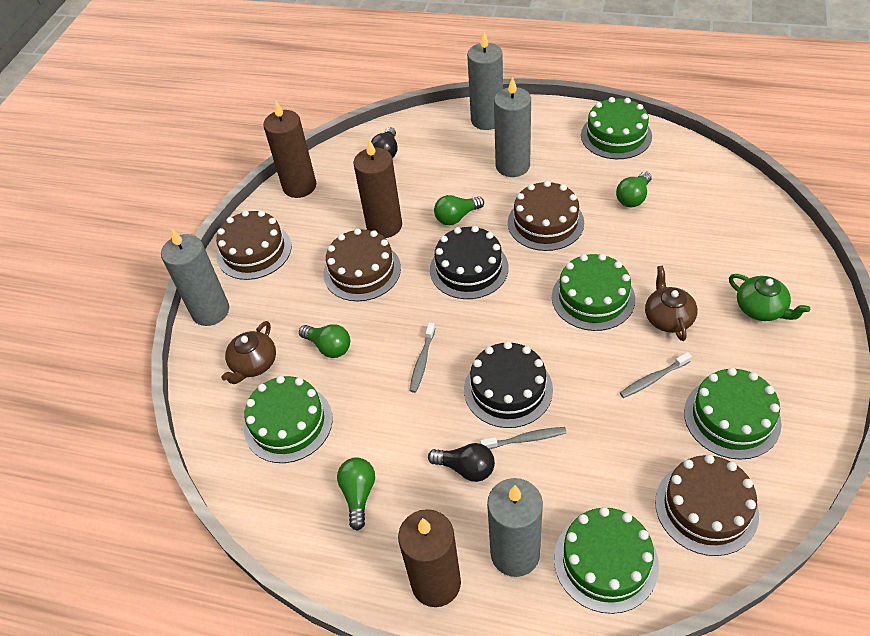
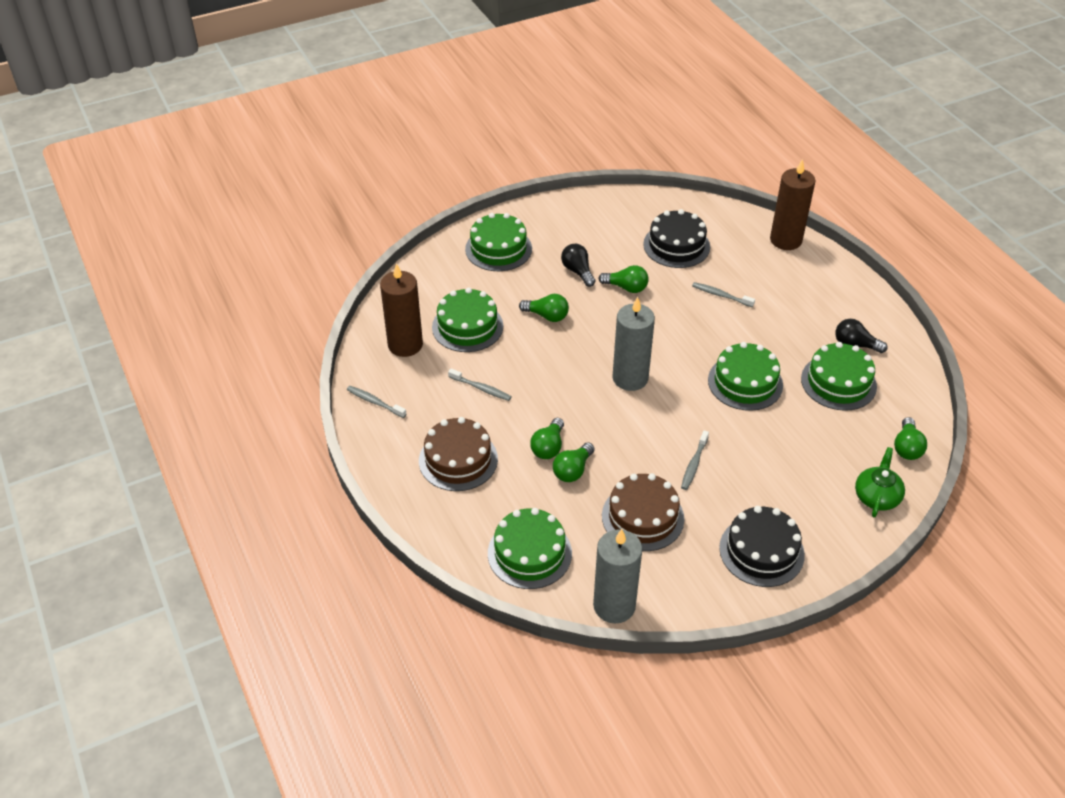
brown cake: 4 -> 2
brown candle: 3 -> 2
brown teapot: 2 -> 0
green light bulb: 4 -> 5
grey candle: 4 -> 2
grey toothbrush: 3 -> 4

